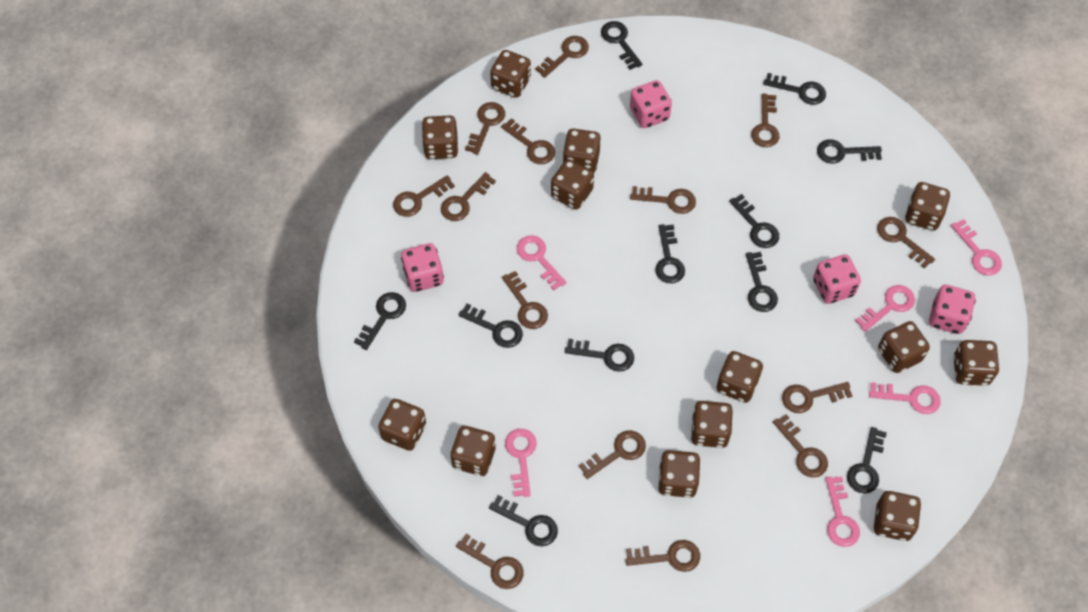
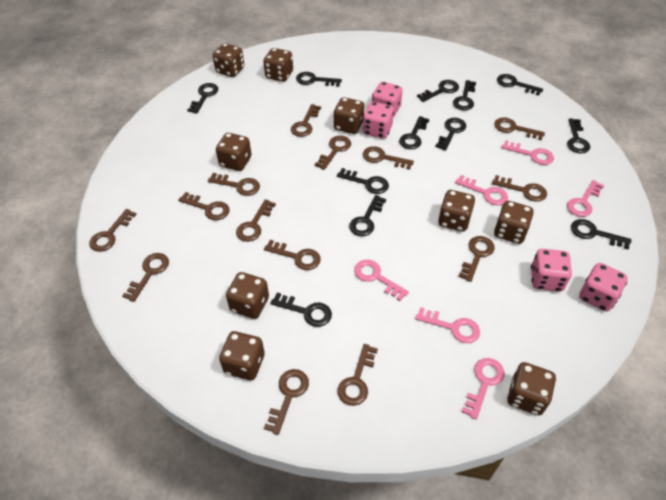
black key: 11 -> 12
brown dice: 13 -> 9

